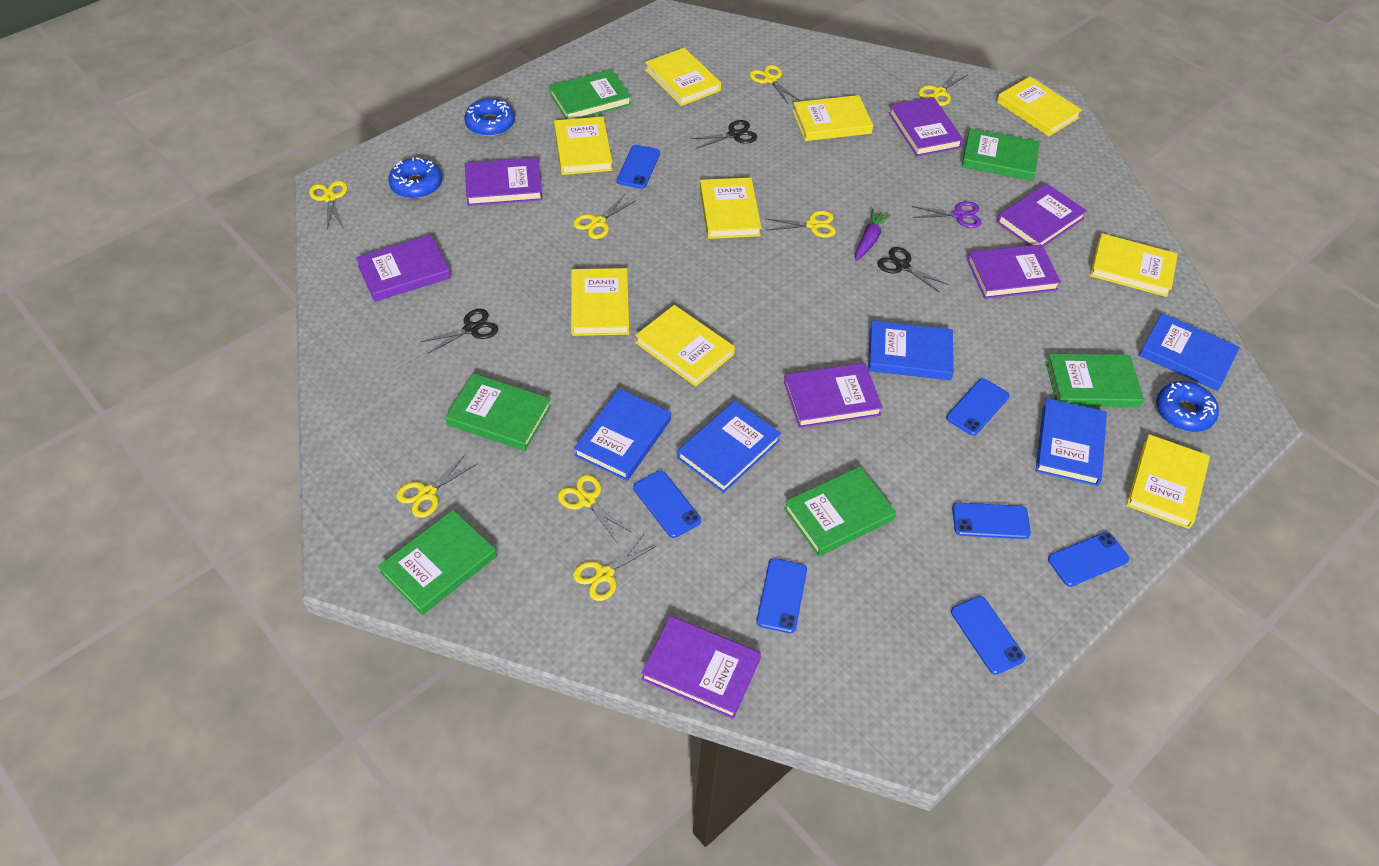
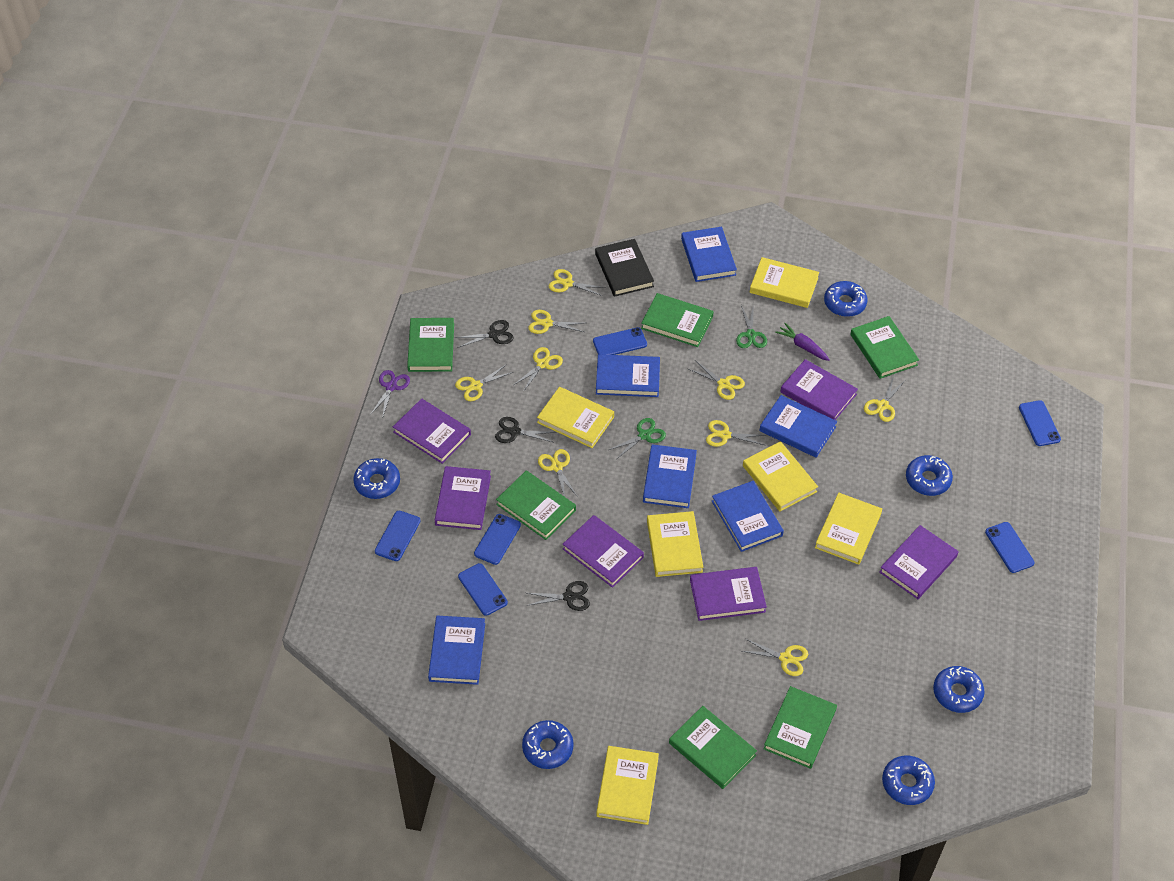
black book: 0 -> 1
blue book: 5 -> 6
blue donut: 3 -> 6
blue phone: 7 -> 6
green scissors: 0 -> 2
purple book: 7 -> 6
yellow book: 9 -> 6
yellow scissors: 8 -> 9

